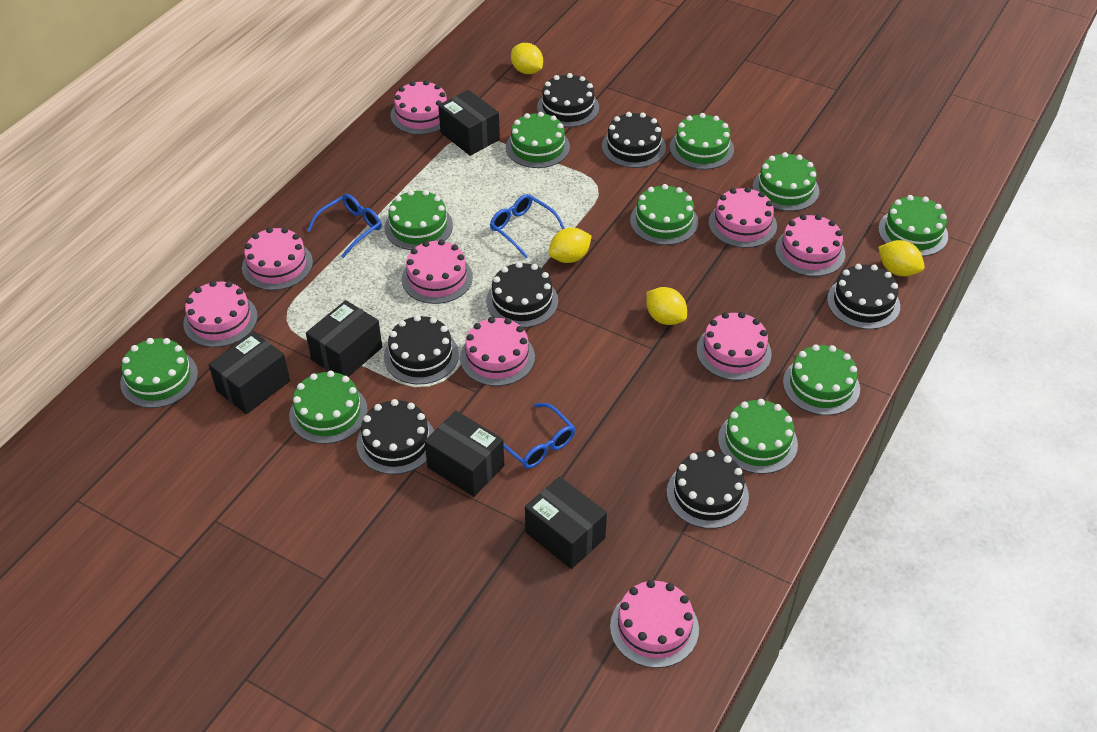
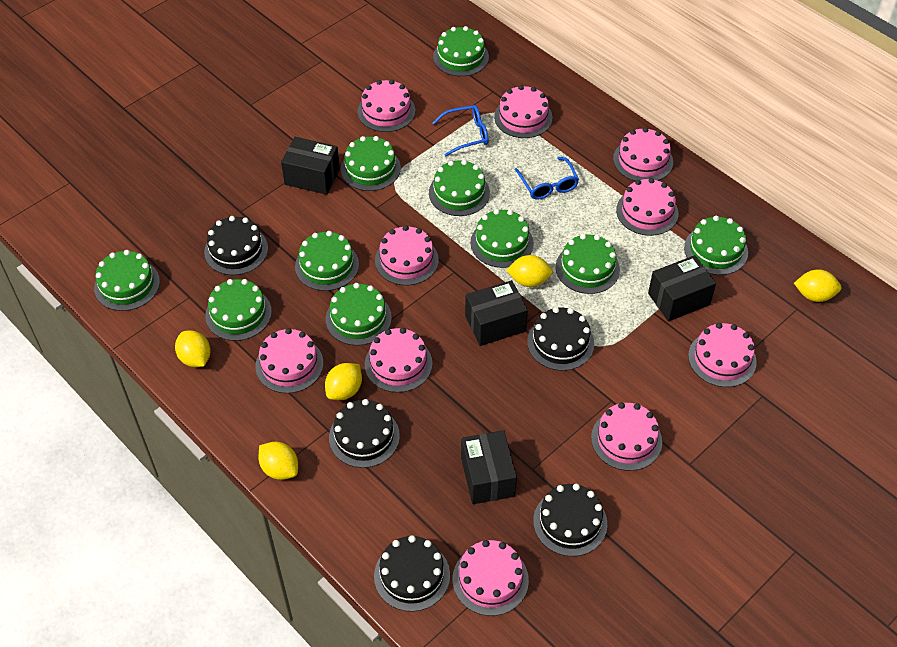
black box: 5 -> 4
black cake: 7 -> 5
blue glasses: 3 -> 2
pink cake: 9 -> 10
yellow lemon: 4 -> 5

